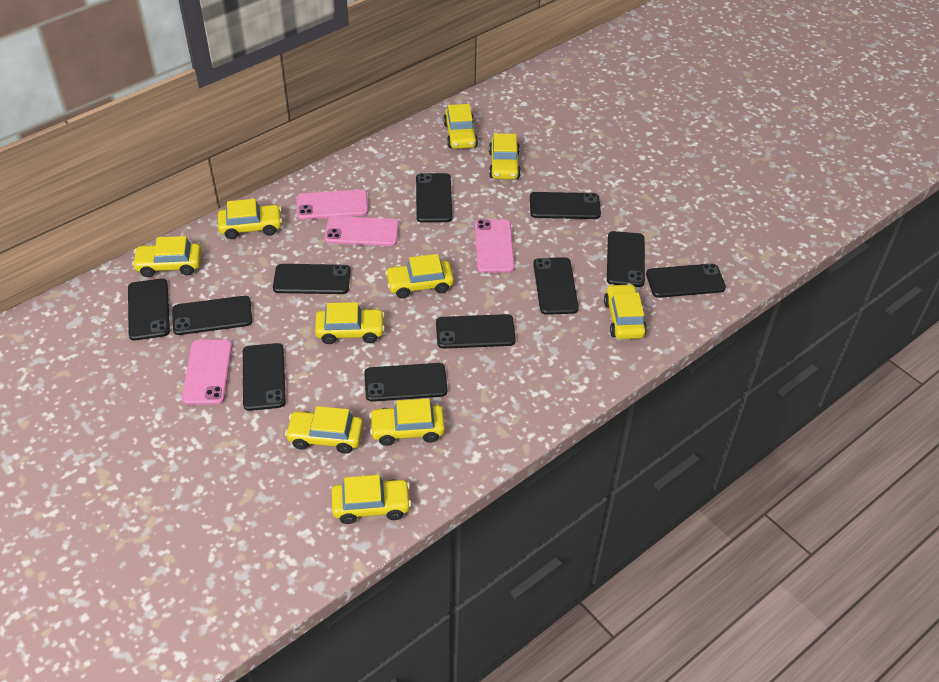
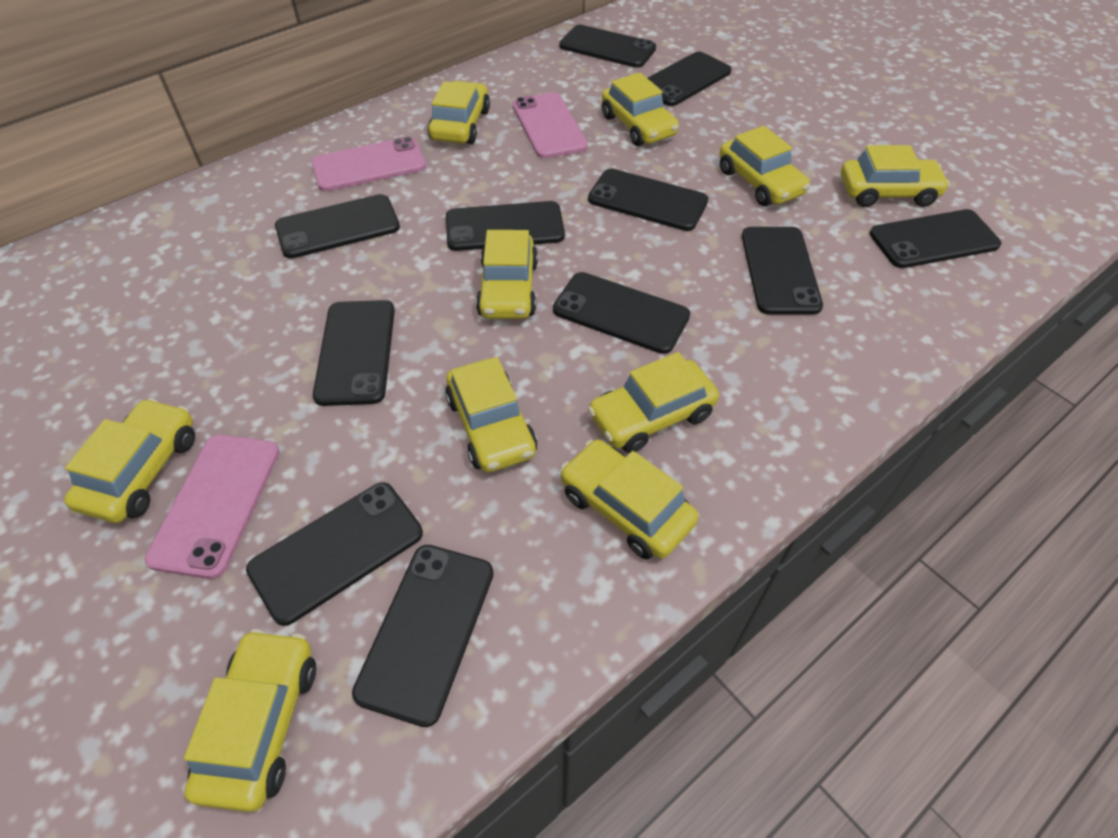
pink phone: 4 -> 3

